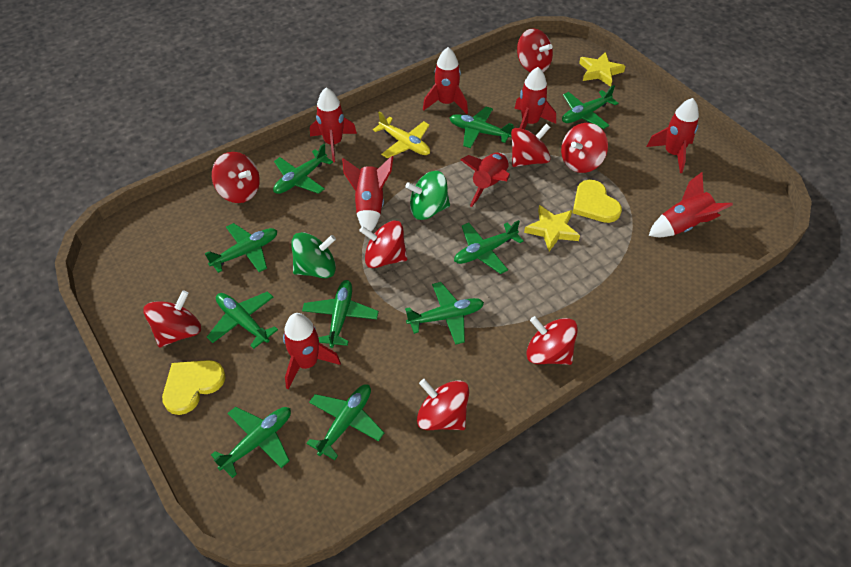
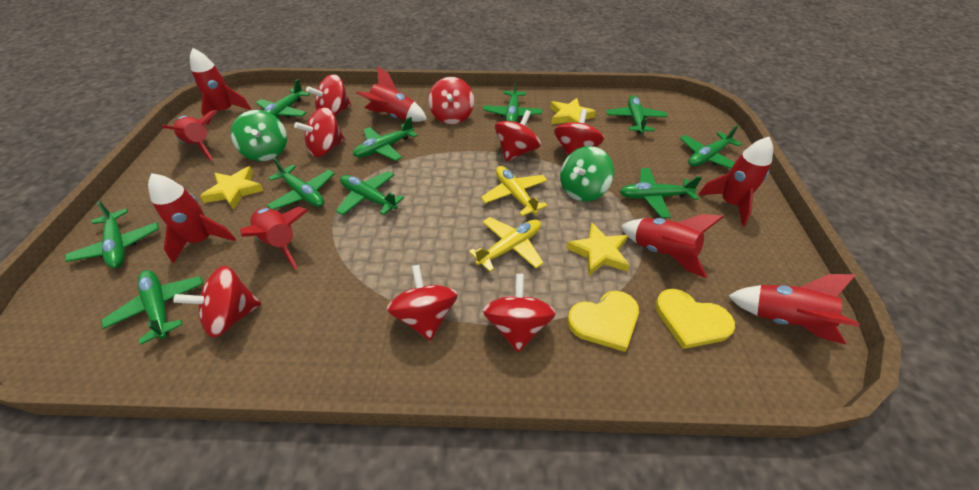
yellow plane: 1 -> 2
yellow star: 2 -> 3

